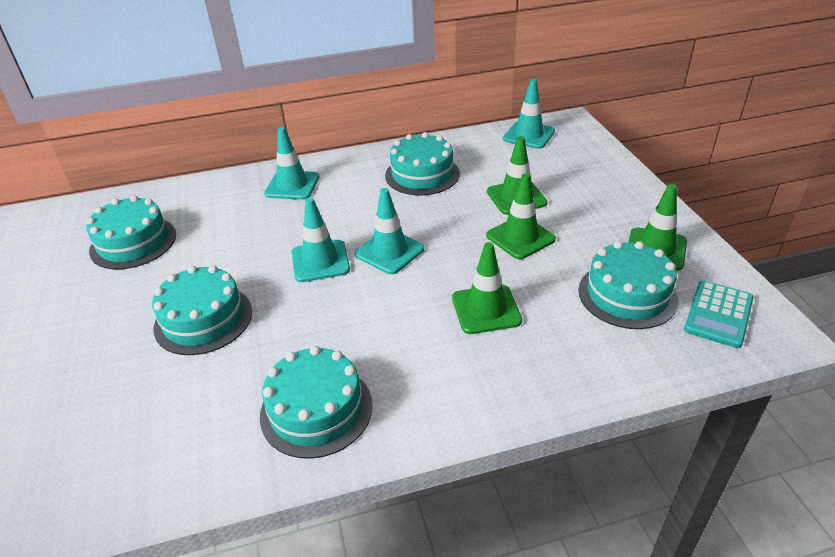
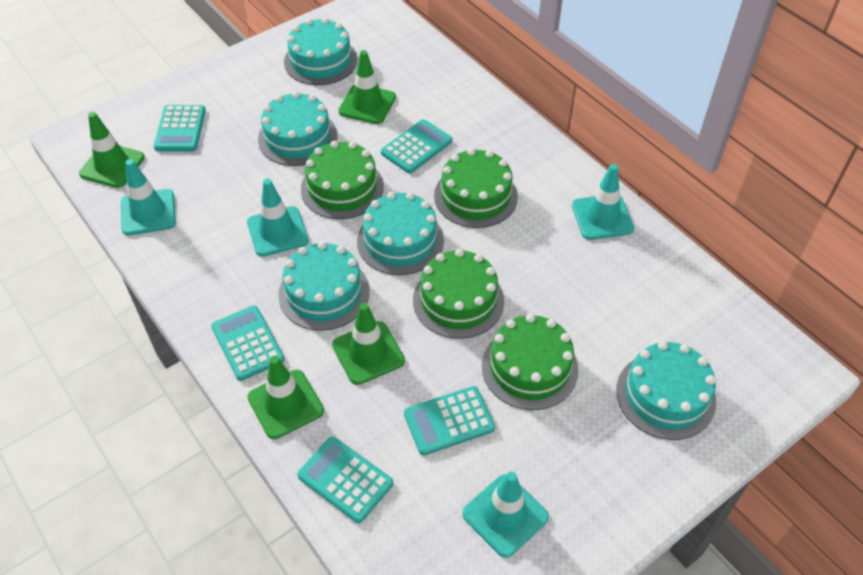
green cake: 0 -> 4
turquoise calculator: 1 -> 5

